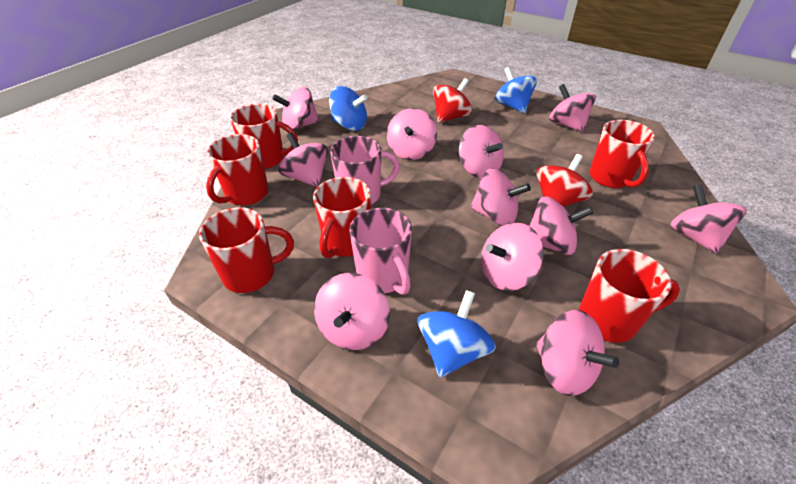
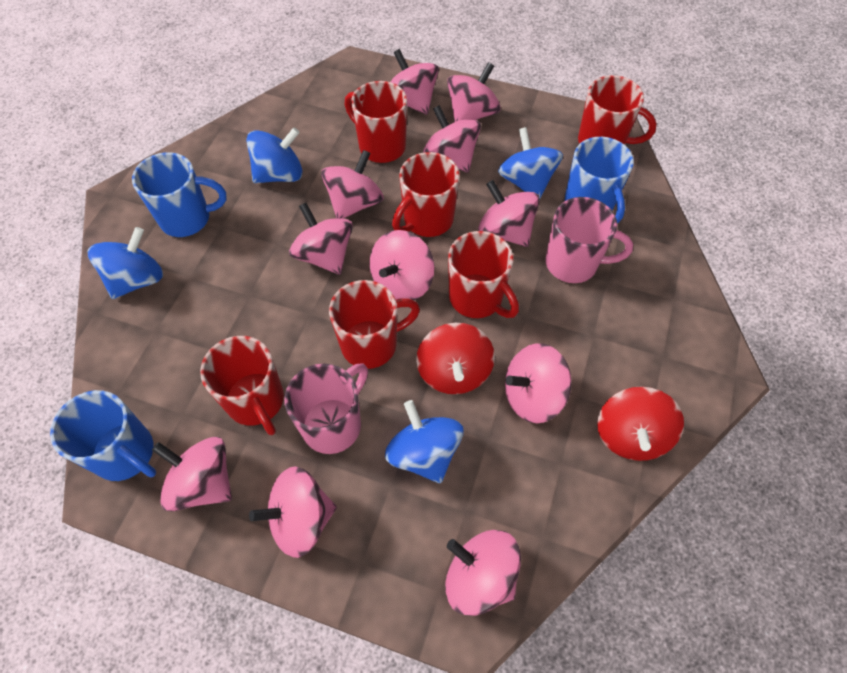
blue mug: 0 -> 3
blue spinning top: 3 -> 4

